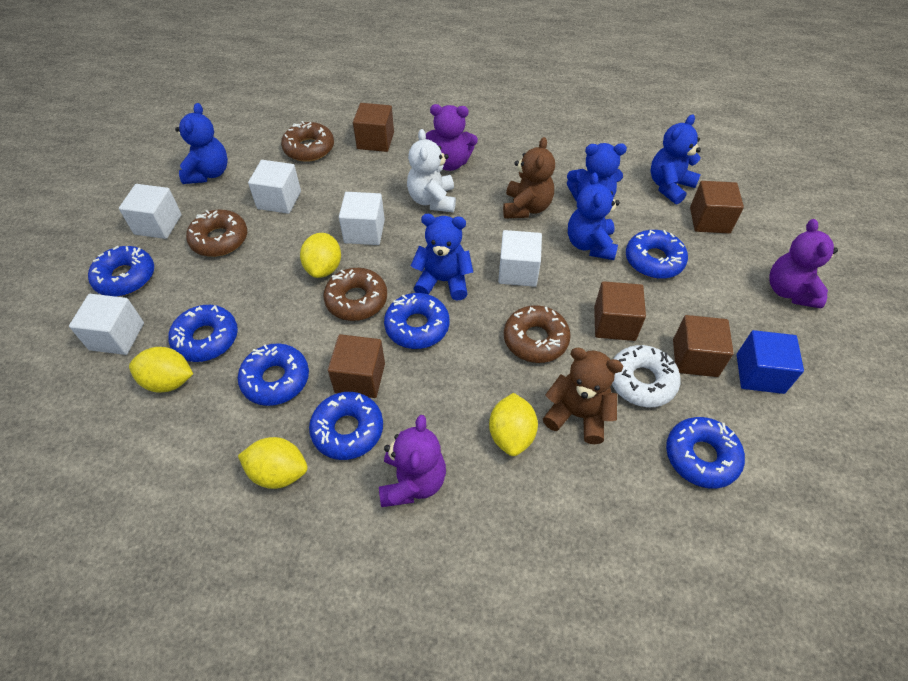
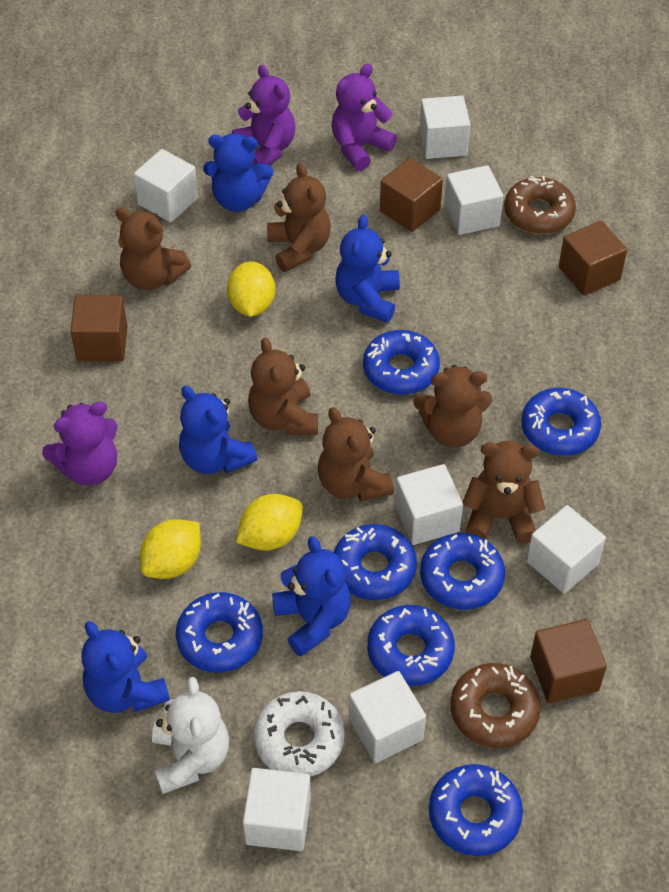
blue cube: 1 -> 0
brown cube: 5 -> 4
brown donut: 4 -> 2
brown teddy bear: 2 -> 6
white cube: 5 -> 7
yellow lemon: 4 -> 3

